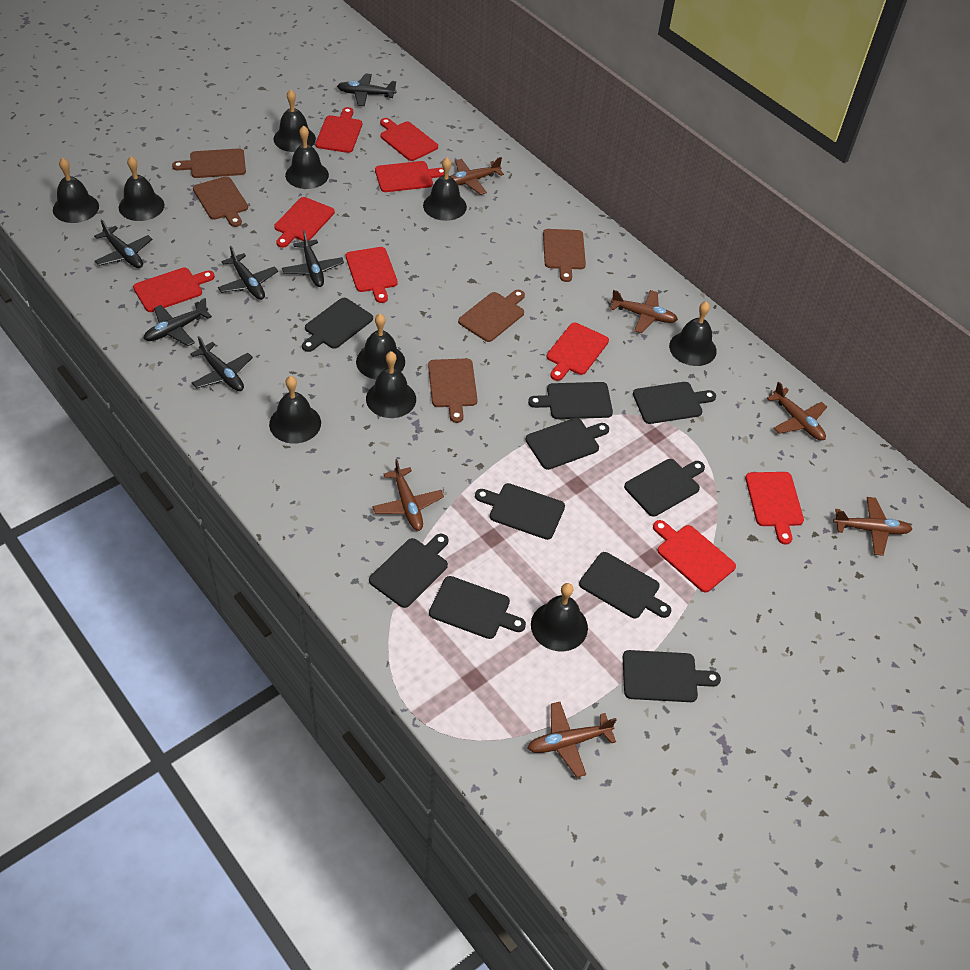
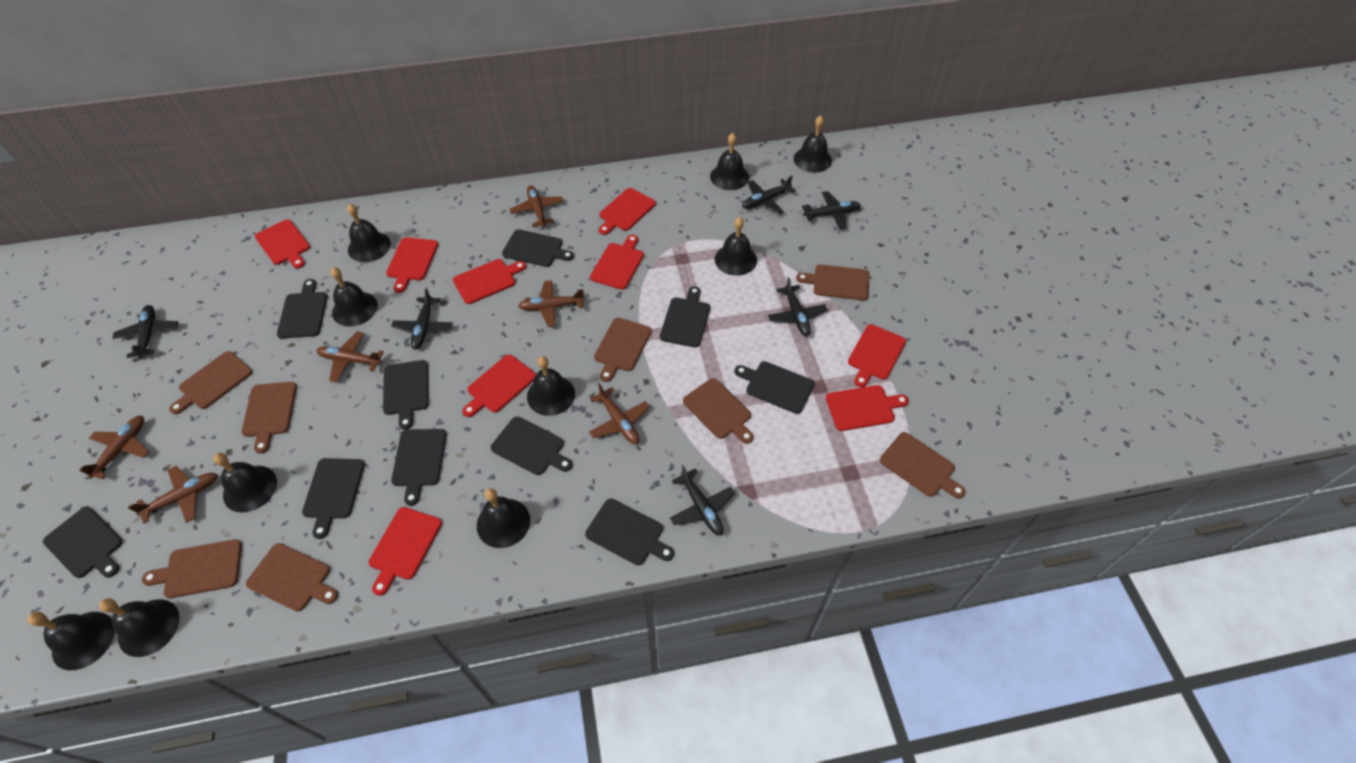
brown cutting board: 5 -> 8

